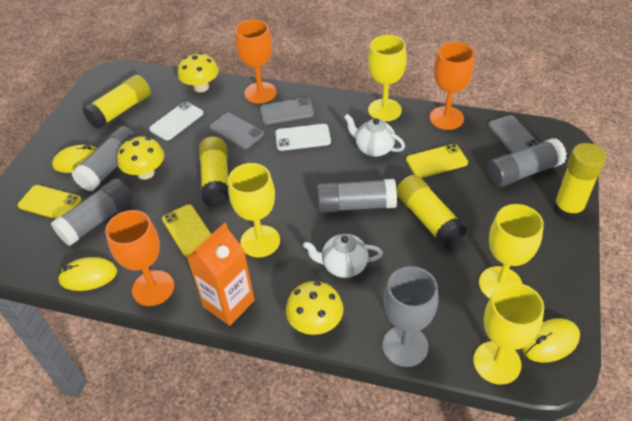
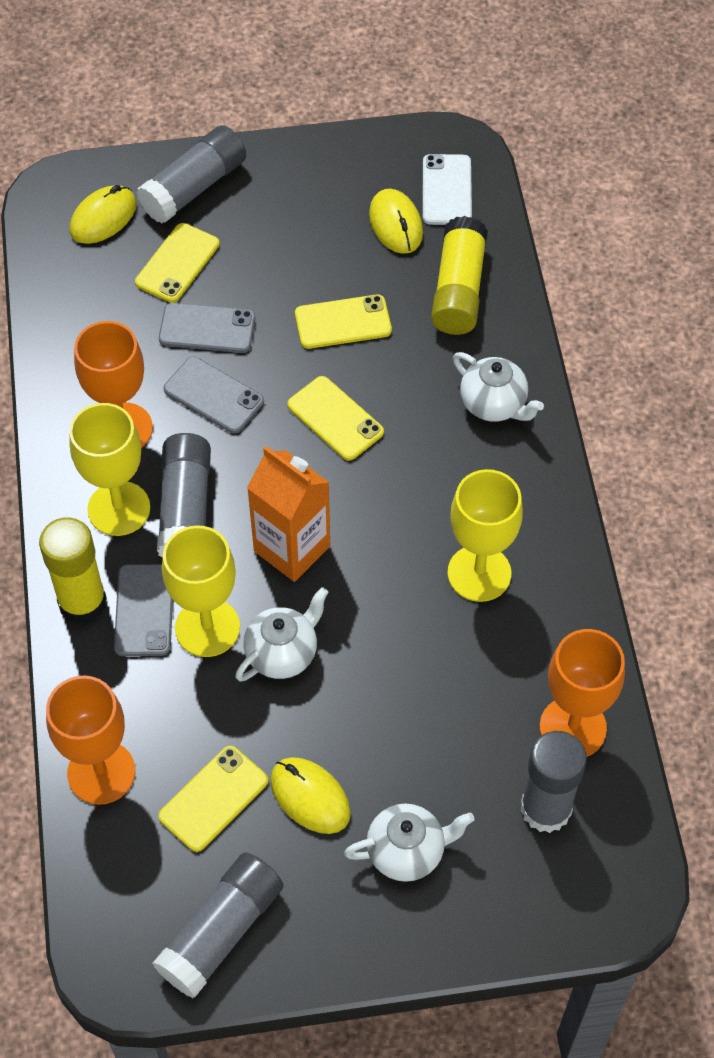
grey goblet: 1 -> 0
white phone: 2 -> 1
white teapot: 2 -> 3
yellow glue stick: 4 -> 2
yellow goblet: 4 -> 3
yellow mushroom: 3 -> 0
yellow phone: 3 -> 4

